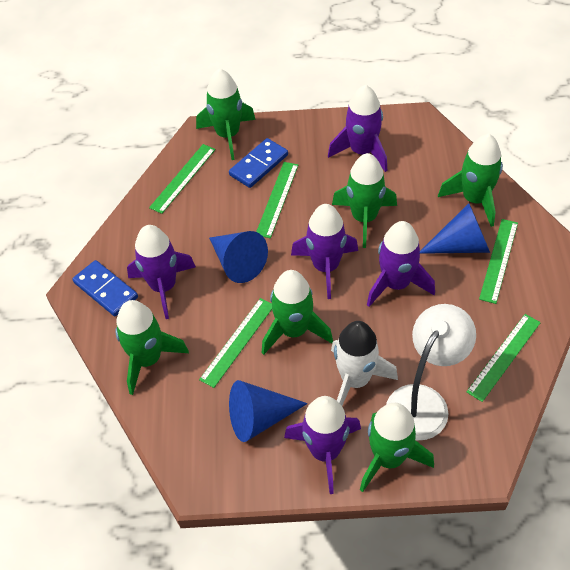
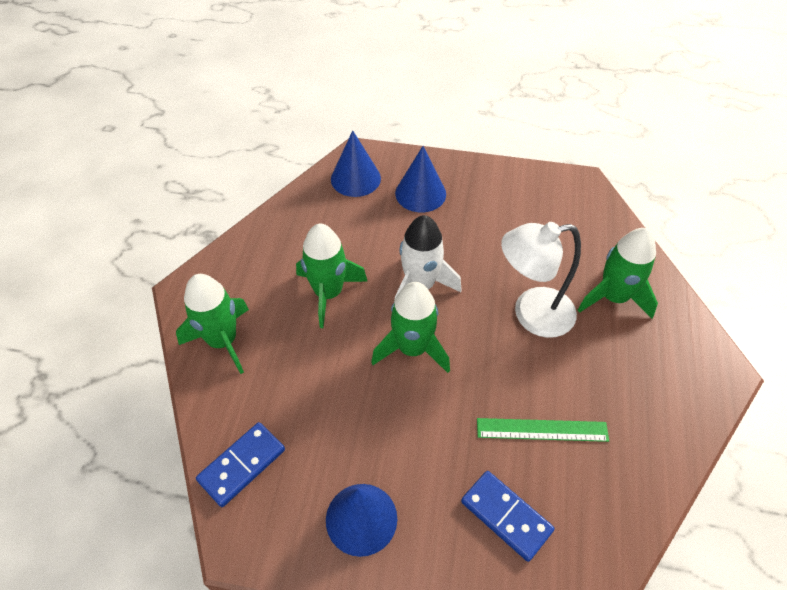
green rocket: 6 -> 4
green ruler: 5 -> 1
purple rocket: 5 -> 0

